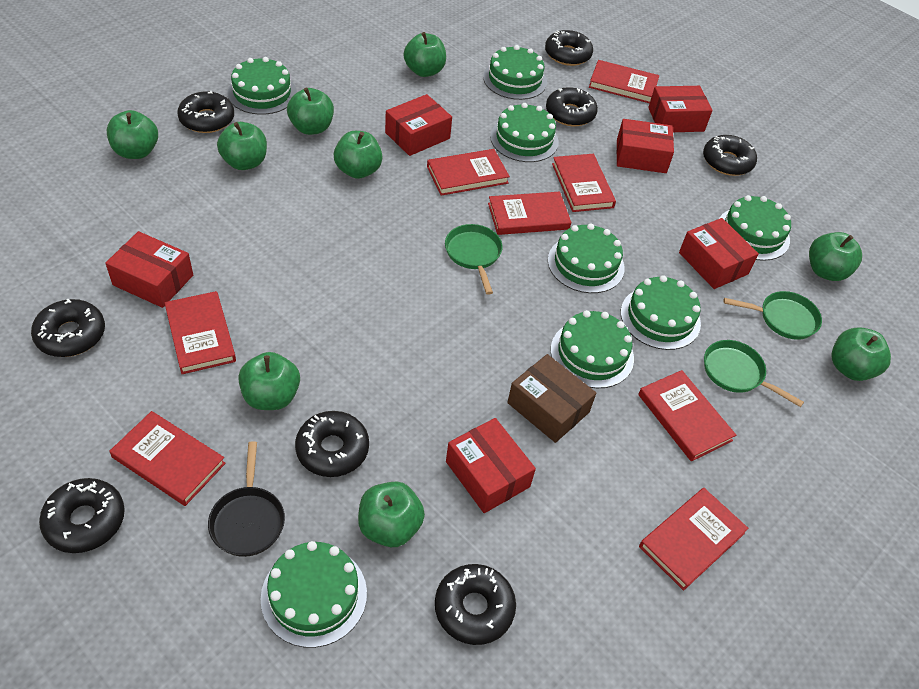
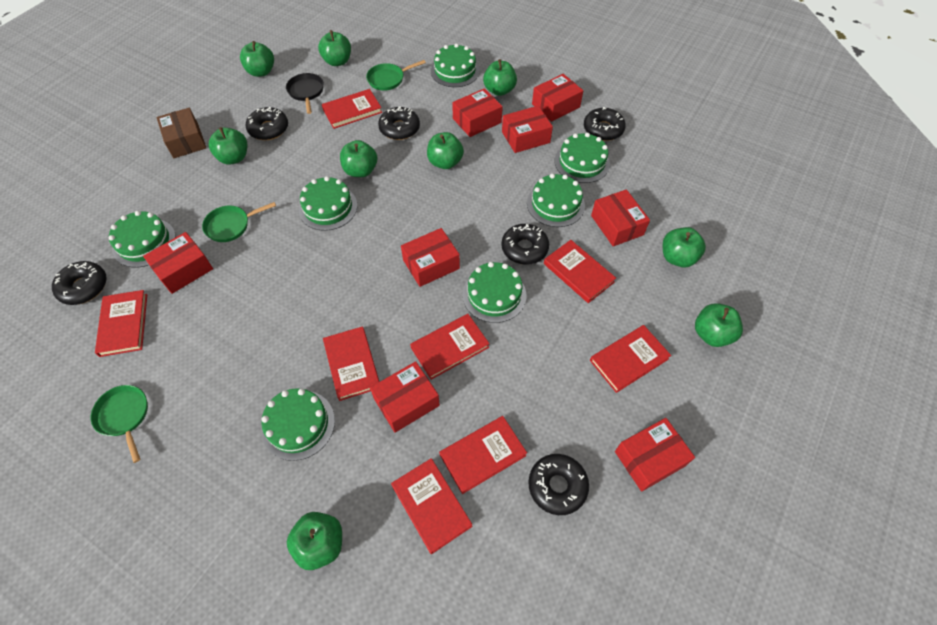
black donut: 8 -> 6
green cake: 8 -> 7
red box: 6 -> 8

